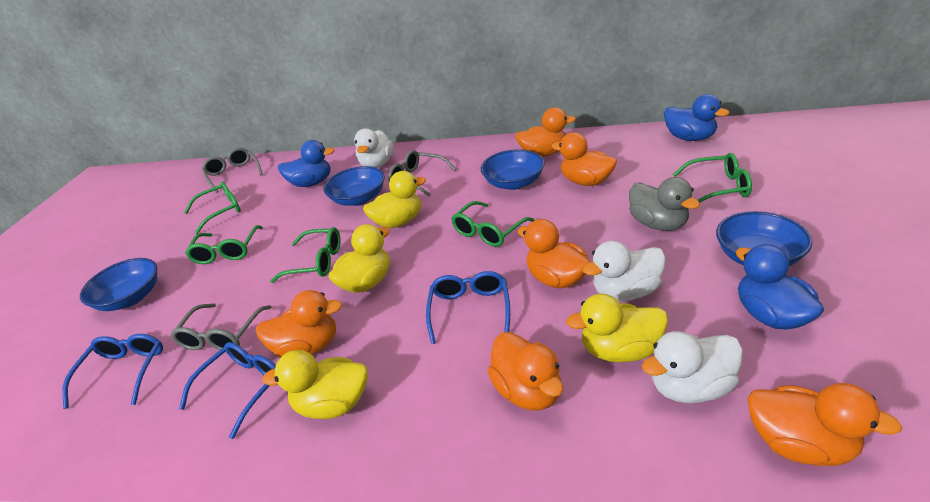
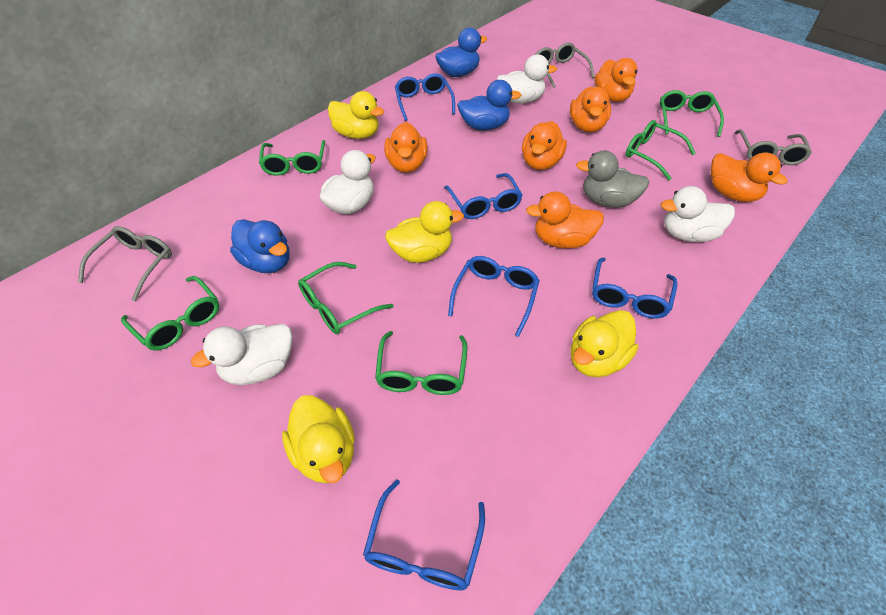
blue bowl: 4 -> 0
blue glasses: 3 -> 5
green glasses: 5 -> 6
white duck: 3 -> 4

